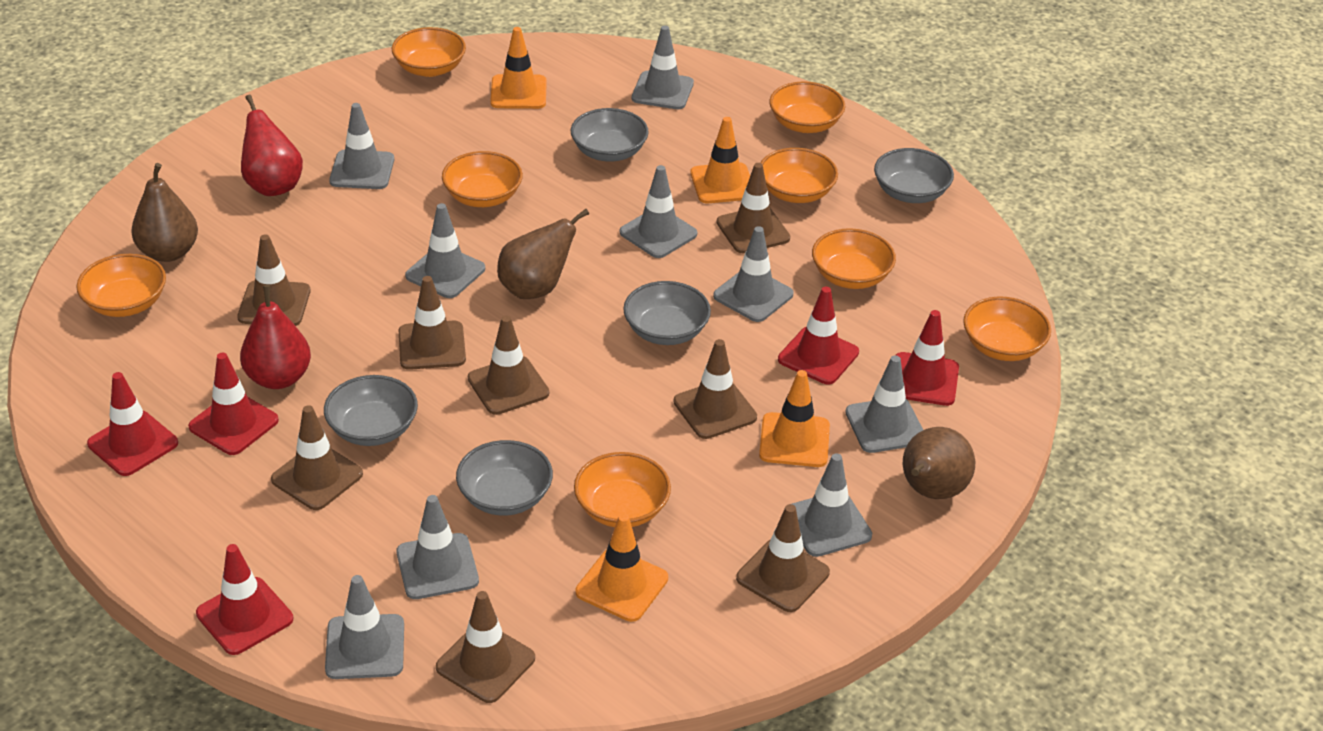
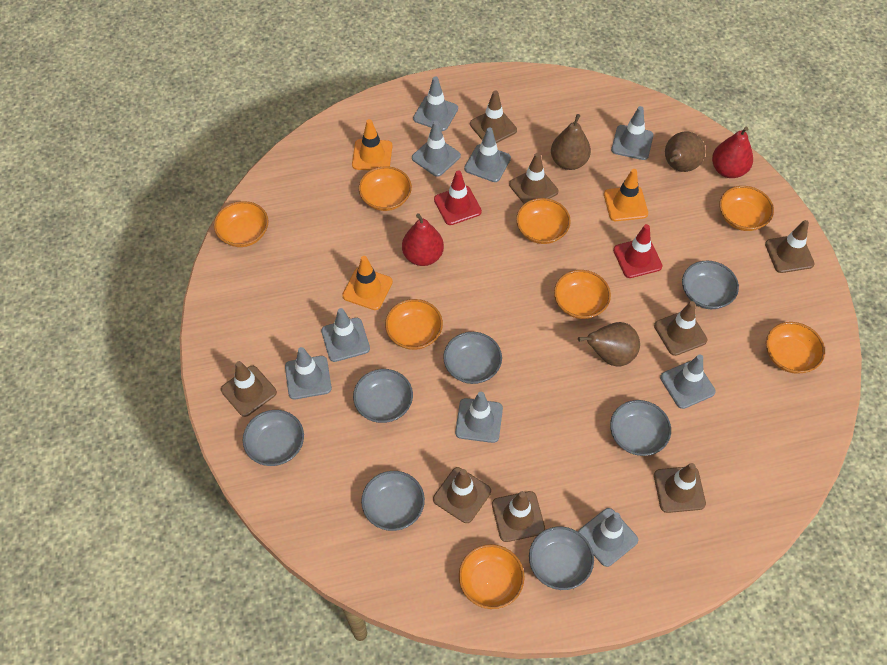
grey bowl: 5 -> 7
orange traffic cone: 4 -> 3
red traffic cone: 5 -> 2

